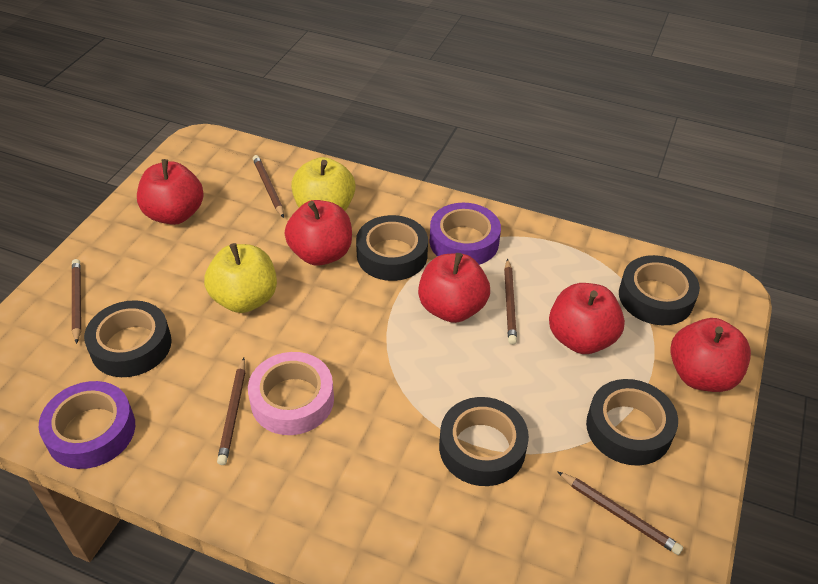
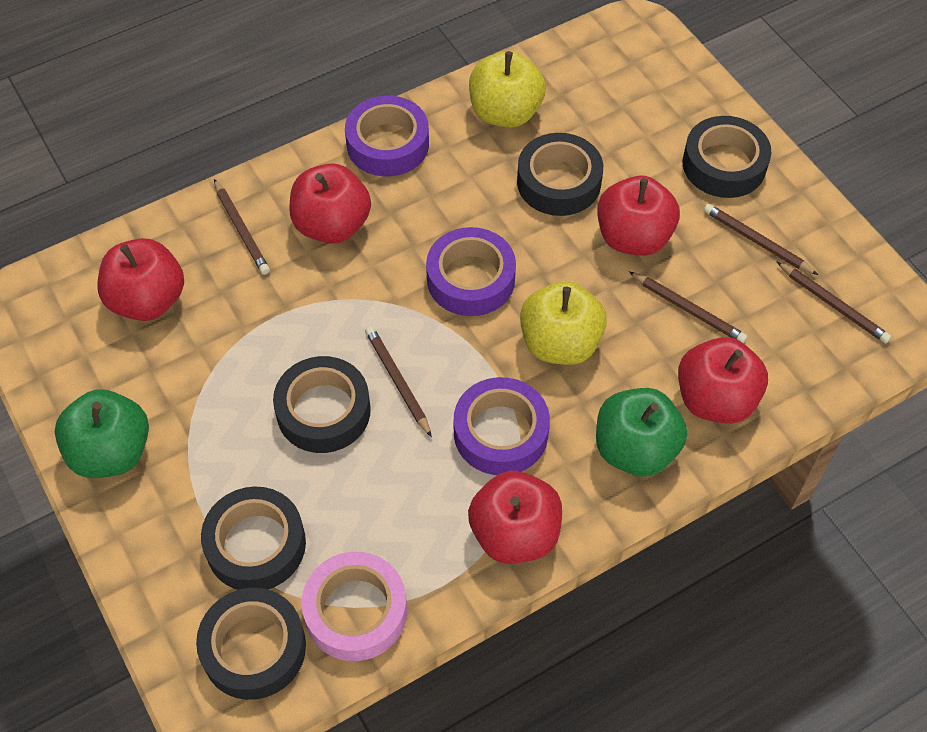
green apple: 0 -> 2
purple tape: 2 -> 3

